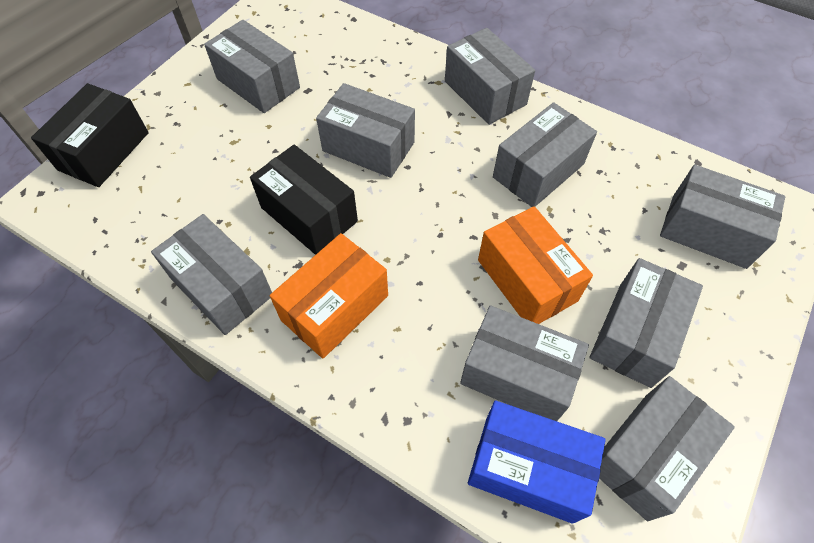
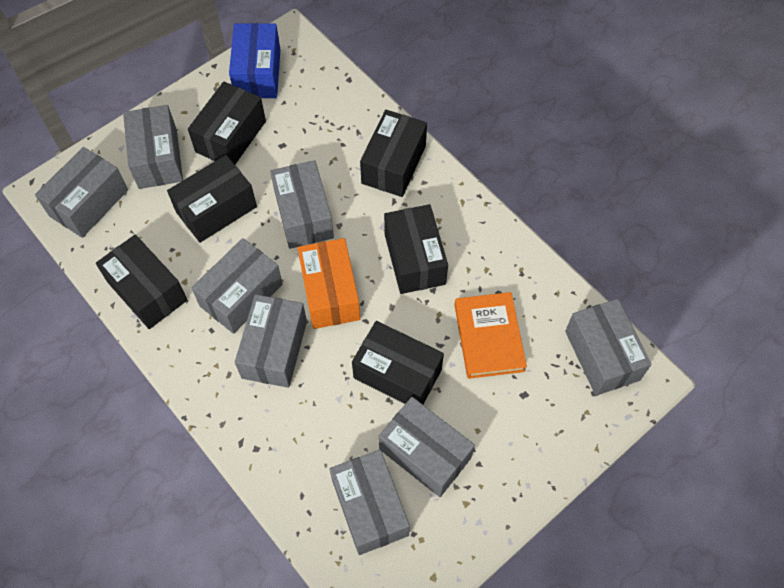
black box: 2 -> 6
grey box: 9 -> 8
orange book: 0 -> 1
orange box: 2 -> 1

